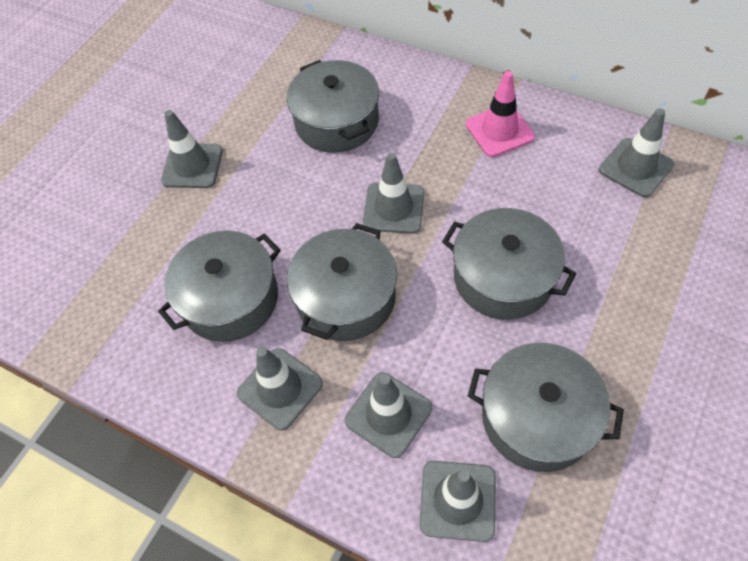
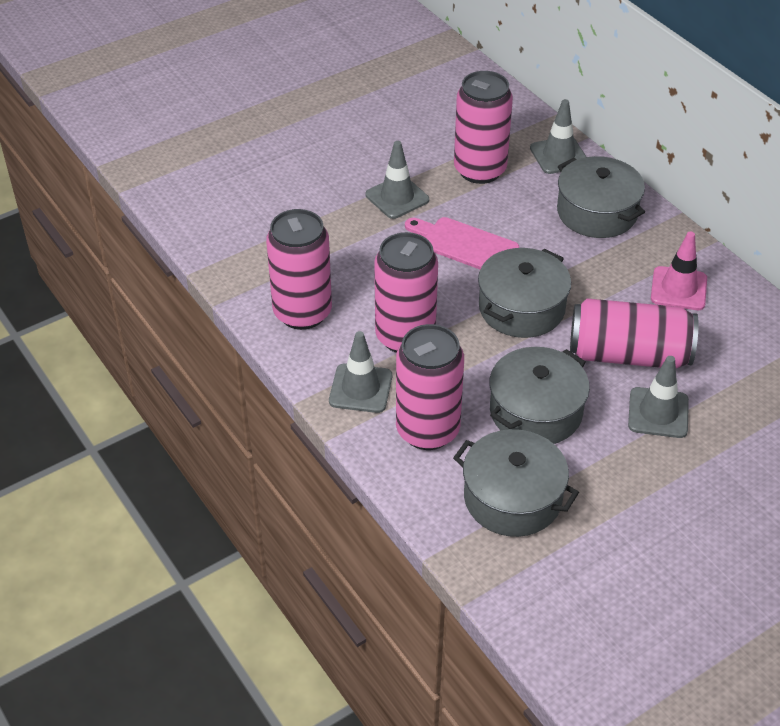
grey pot: 5 -> 4
grey traffic cone: 6 -> 4
pink can: 0 -> 5
pink cutting board: 0 -> 1

